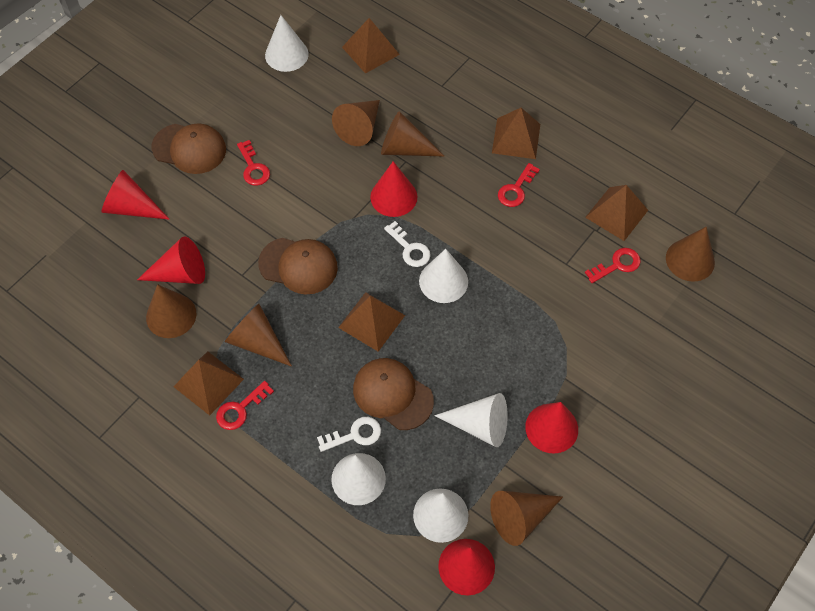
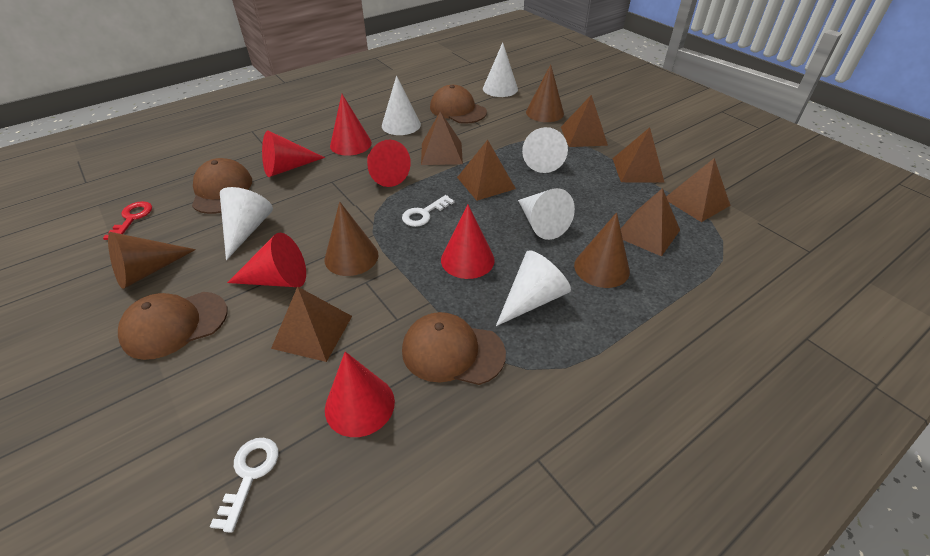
brown cap: 3 -> 4
brown cone: 6 -> 4
brown pyramid: 5 -> 7
red cone: 5 -> 6
red key: 4 -> 1
white cone: 5 -> 6

